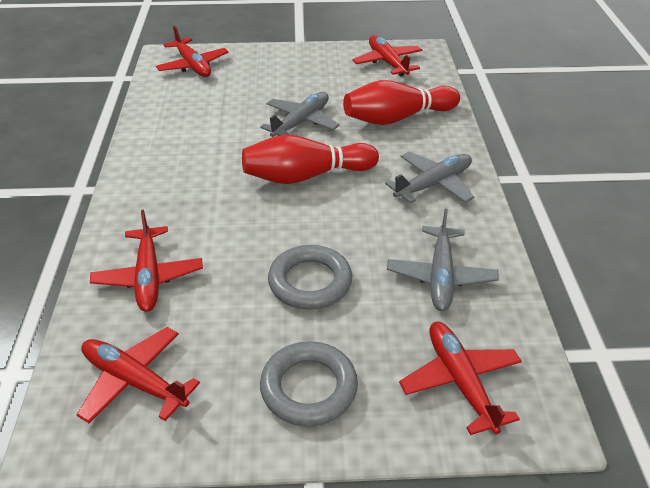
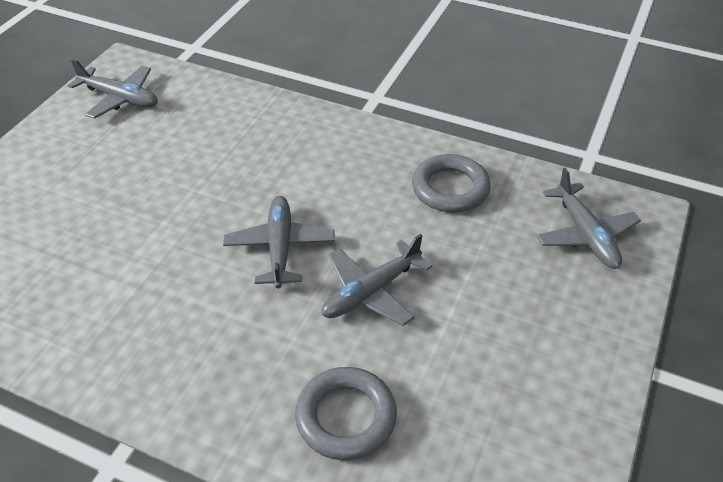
grey plane: 3 -> 4
red bowling pin: 2 -> 0
red plane: 5 -> 0

